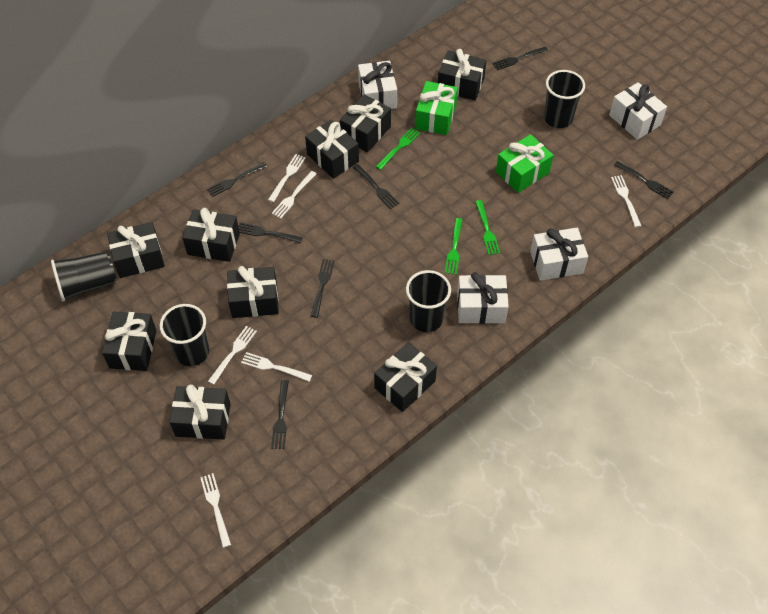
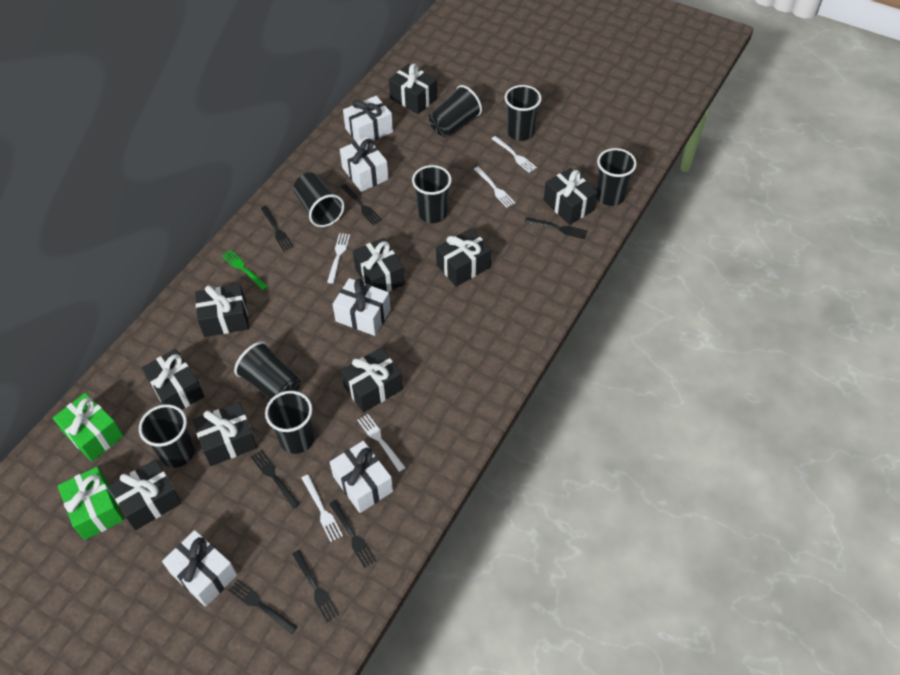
black cup: 4 -> 8
green fork: 3 -> 1
white fork: 6 -> 5
white gift: 4 -> 5

